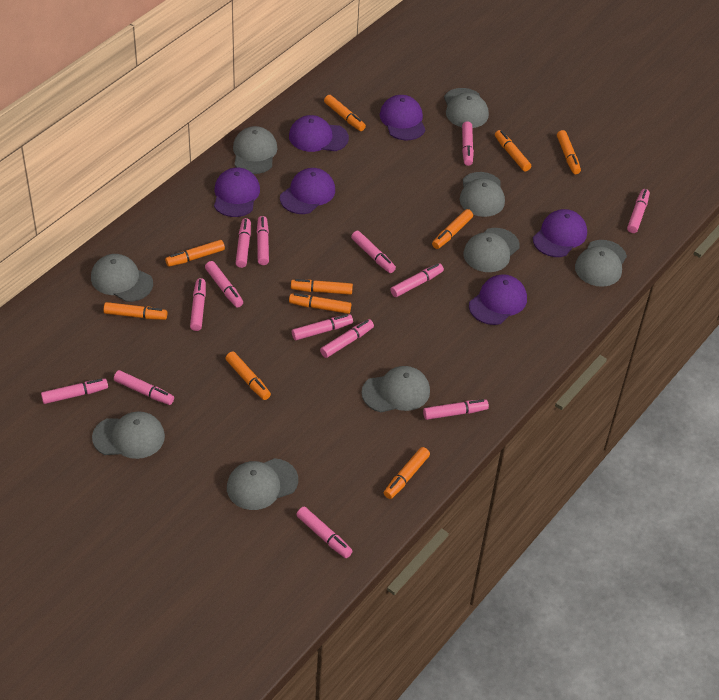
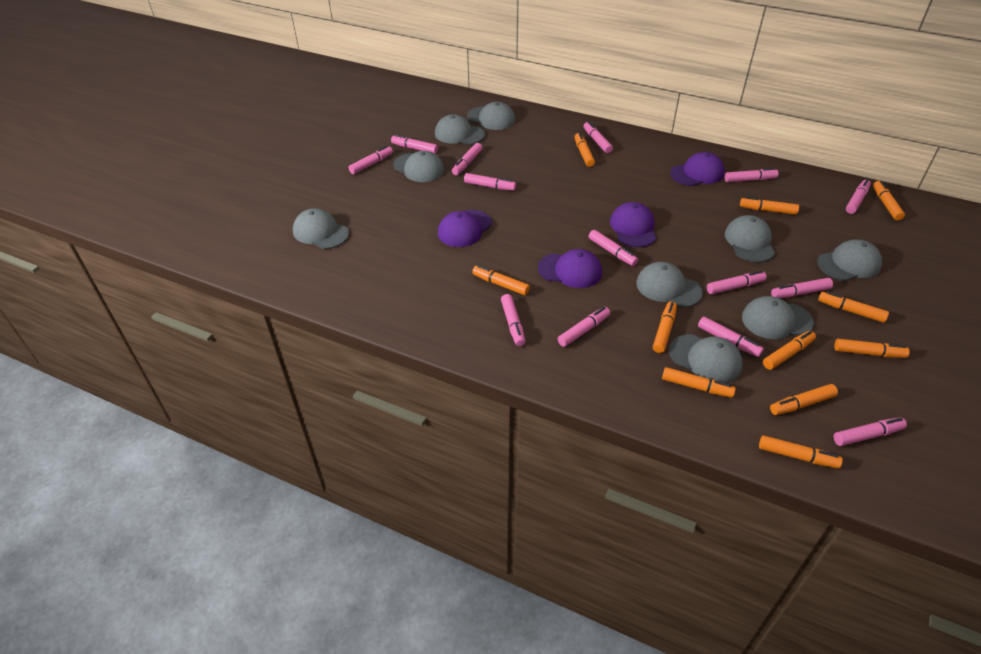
orange marker: 10 -> 11
purple cap: 6 -> 4

